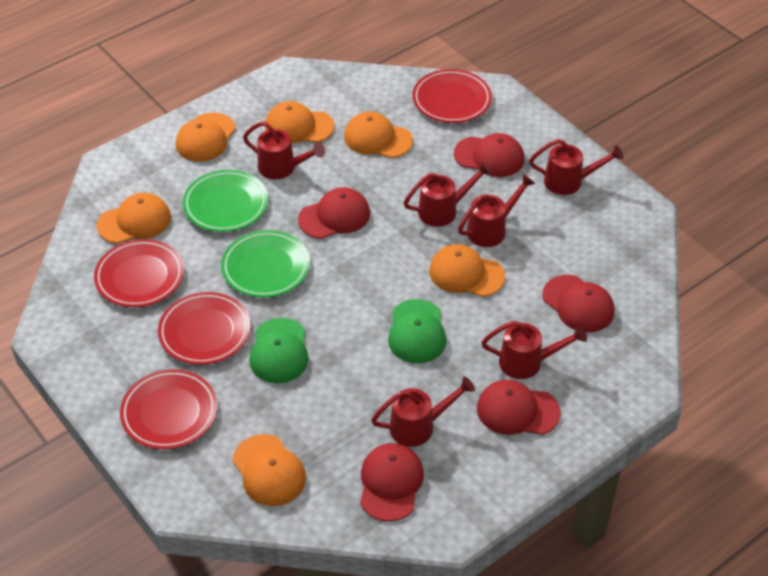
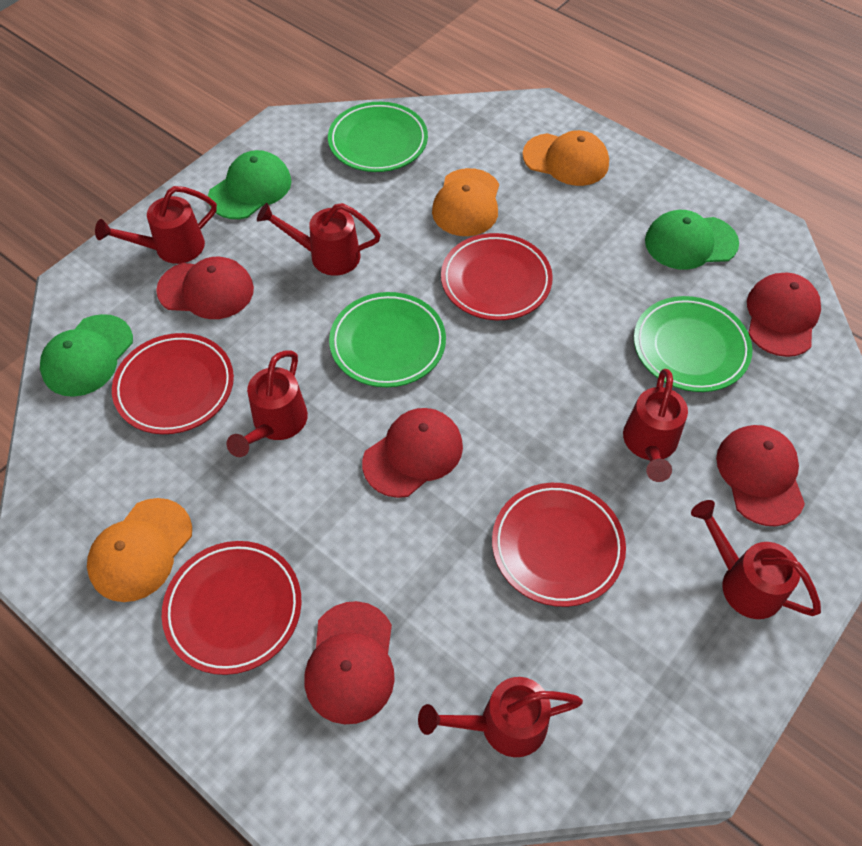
green cap: 2 -> 3
green plate: 2 -> 3
orange cap: 6 -> 3

